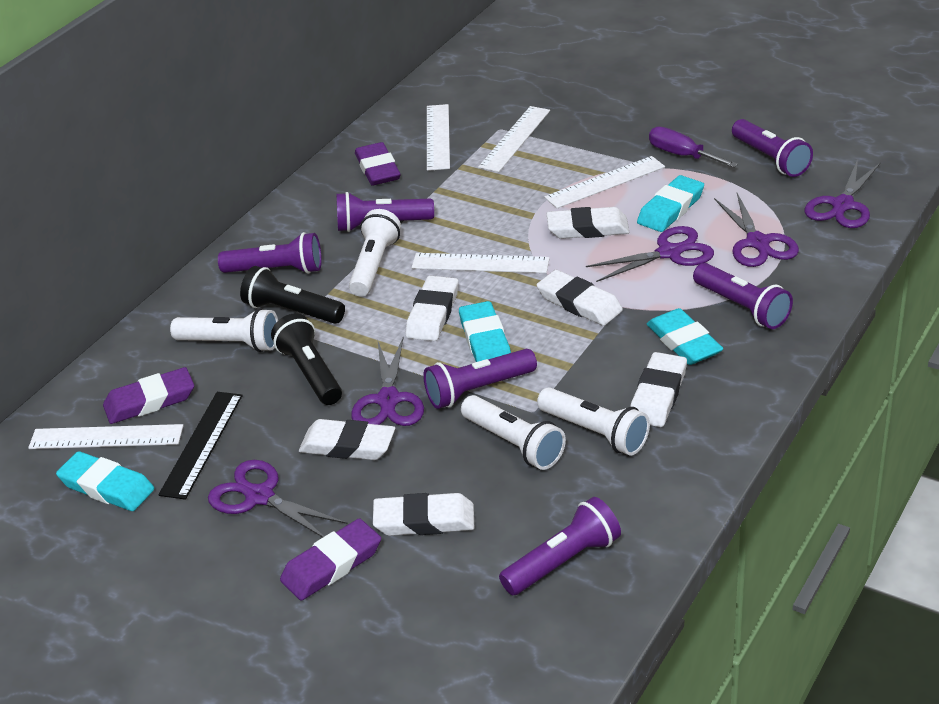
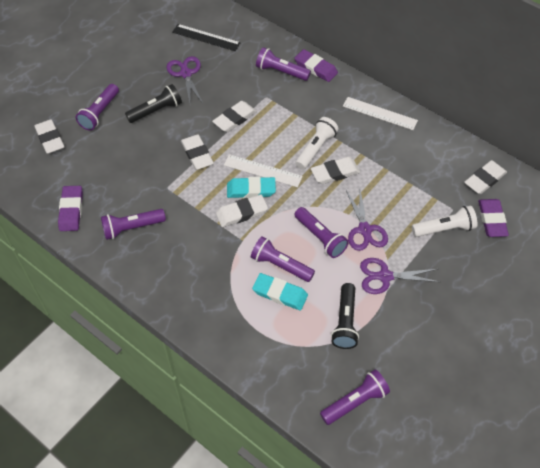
purple scissors: 5 -> 3
purple screwdriver: 1 -> 0
turquoise eraser: 4 -> 2
white flashlight: 4 -> 2
white ruler: 5 -> 2

